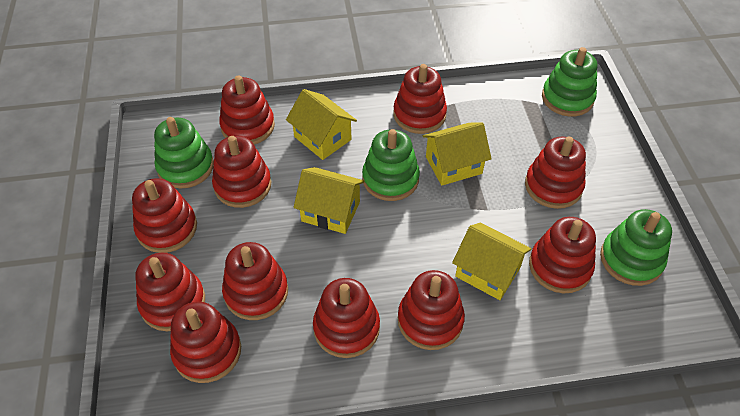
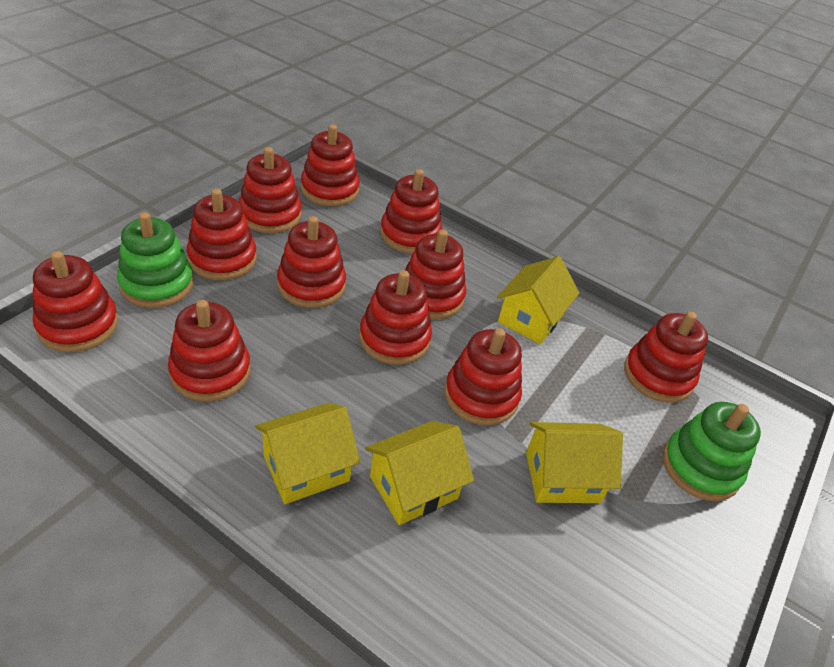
green stacking toy: 4 -> 2

